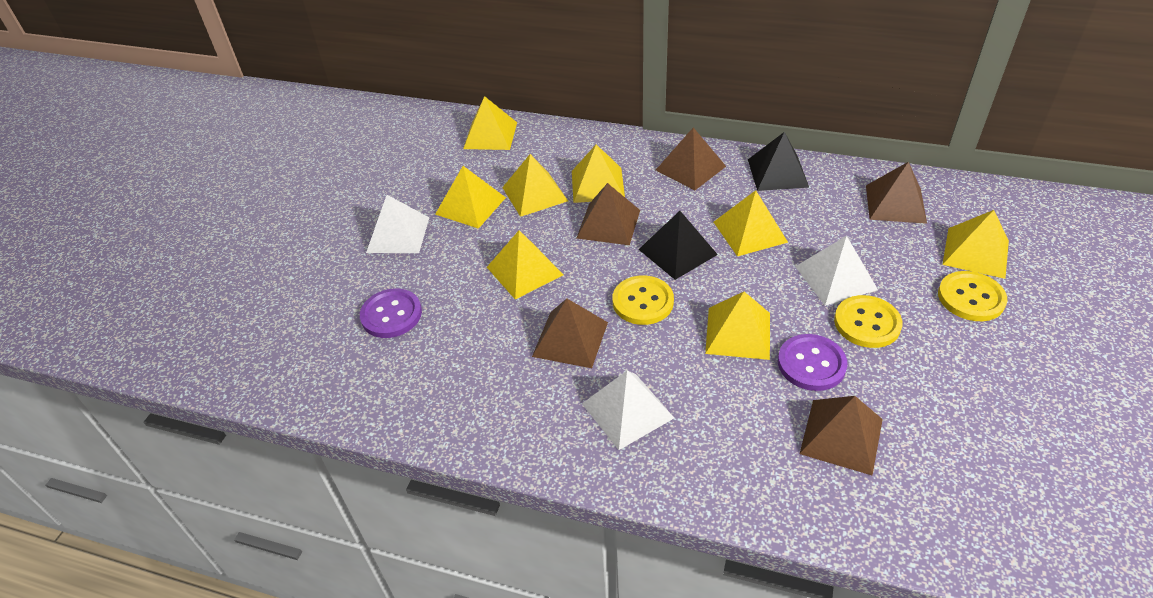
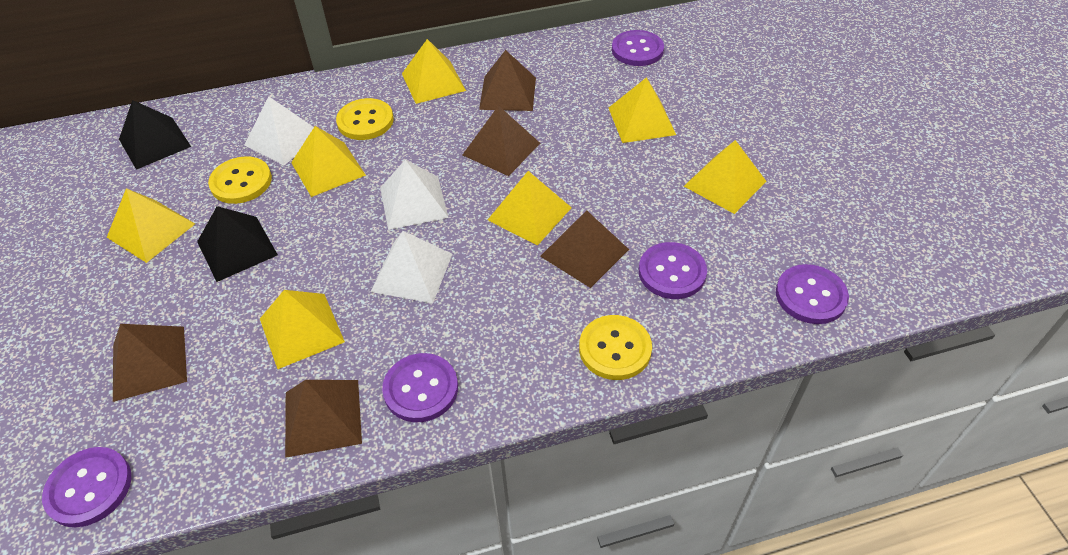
purple button: 2 -> 5
yellow pyramid: 8 -> 7

